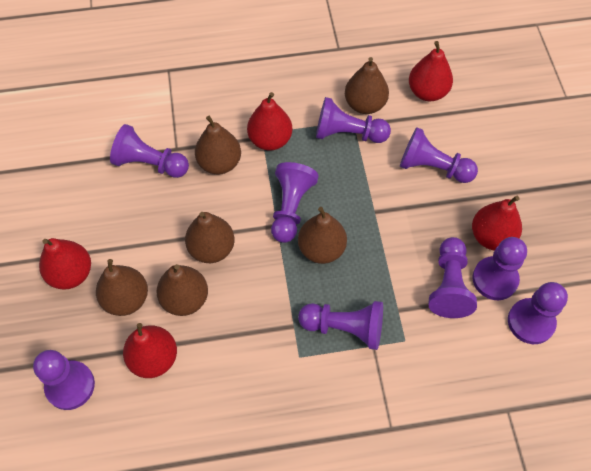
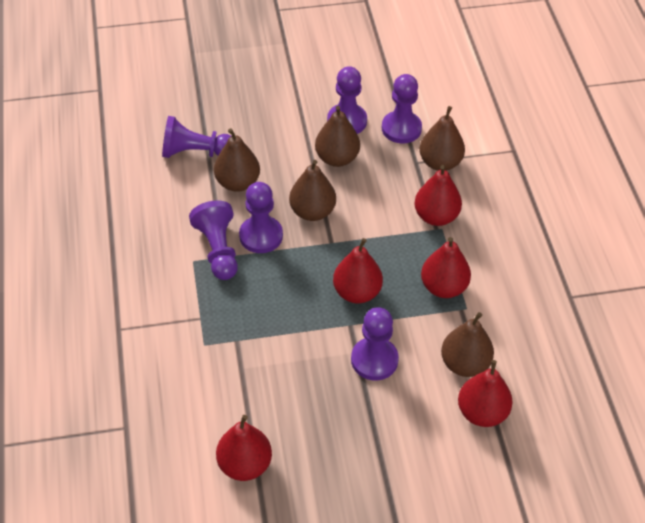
brown pear: 6 -> 5
purple pawn: 9 -> 6

